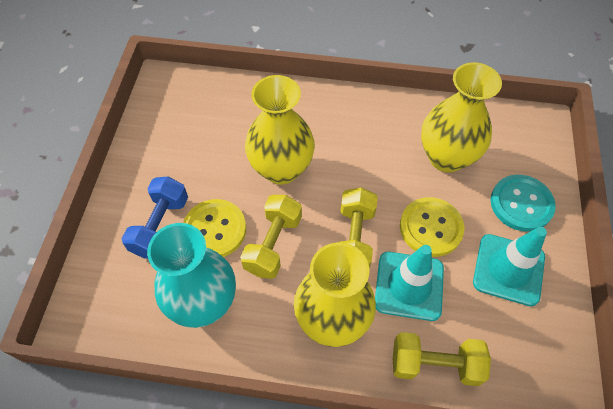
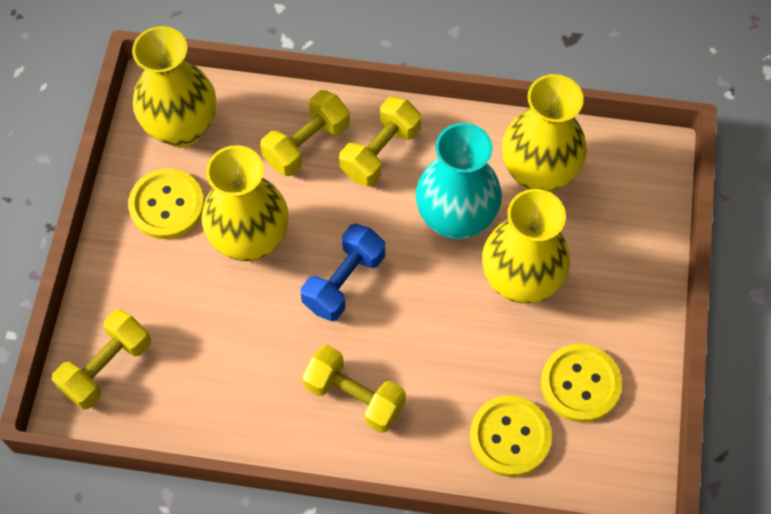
turquoise button: 1 -> 0
turquoise traffic cone: 2 -> 0
yellow button: 2 -> 3
yellow dumbbell: 3 -> 4
yellow vase: 3 -> 4

